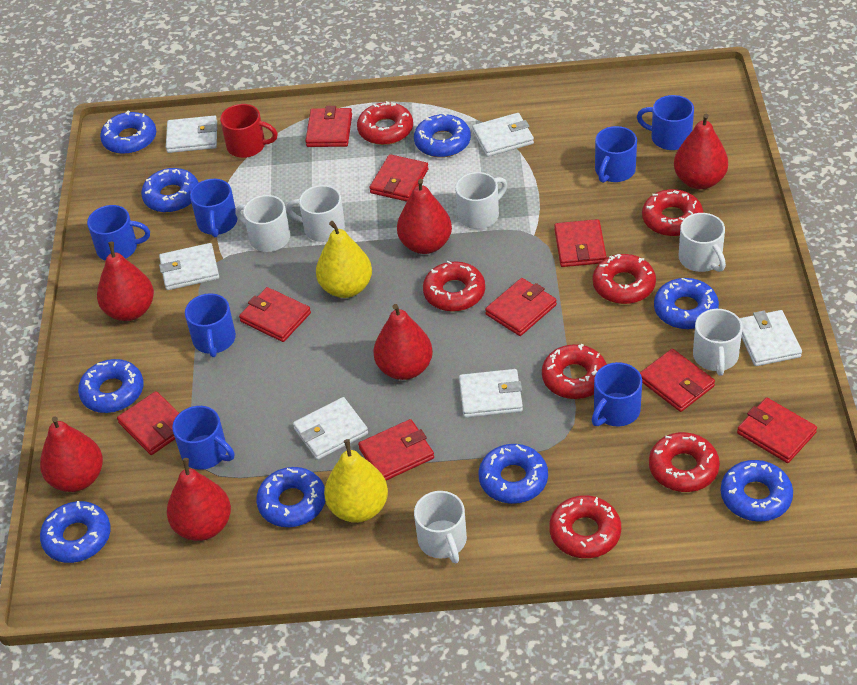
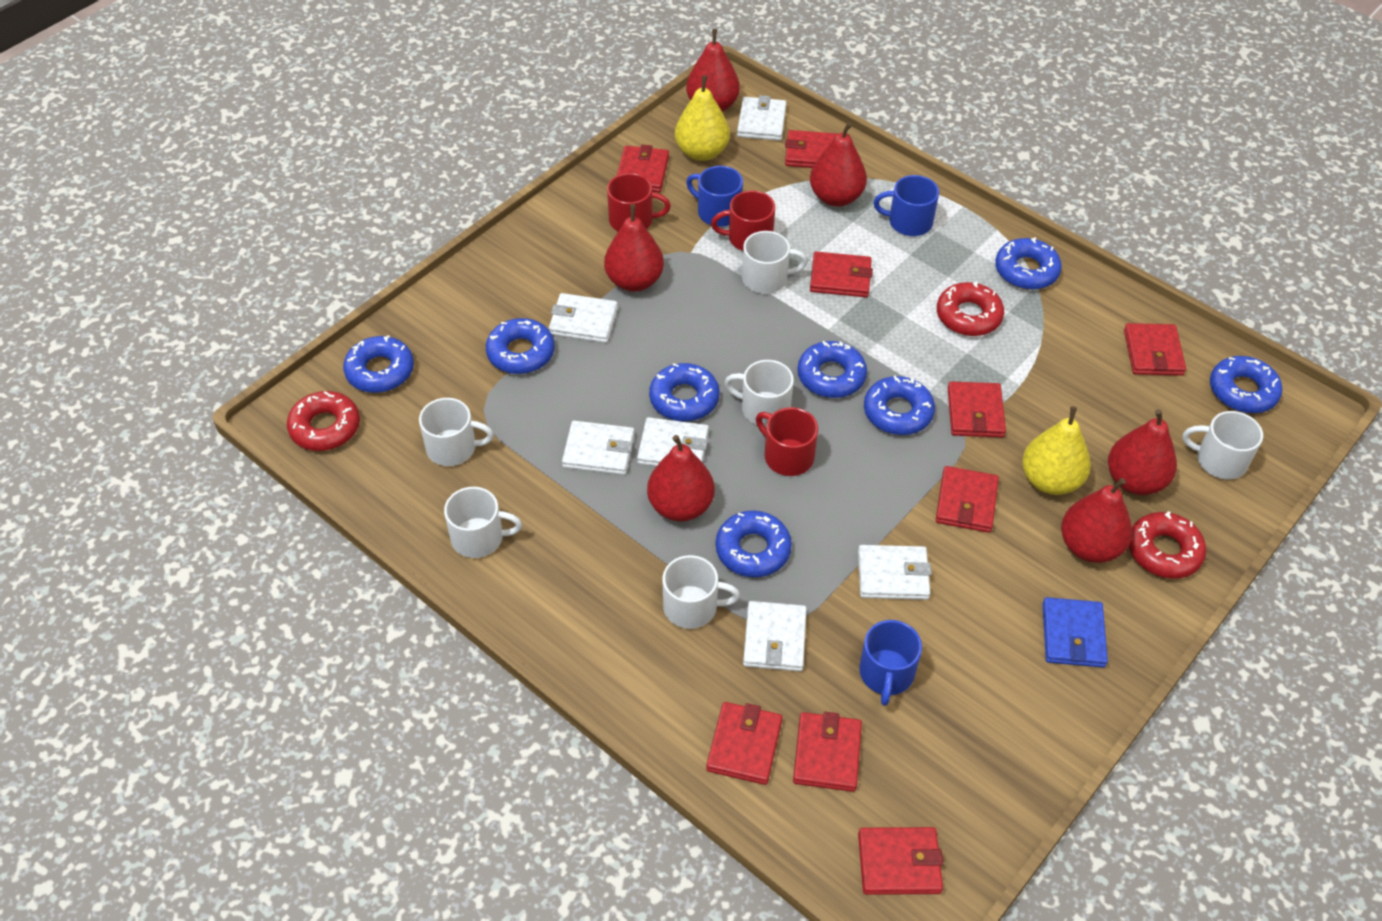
blue donut: 9 -> 8
blue mug: 7 -> 3
blue wallet: 0 -> 1
red donut: 7 -> 3
red mug: 1 -> 3

